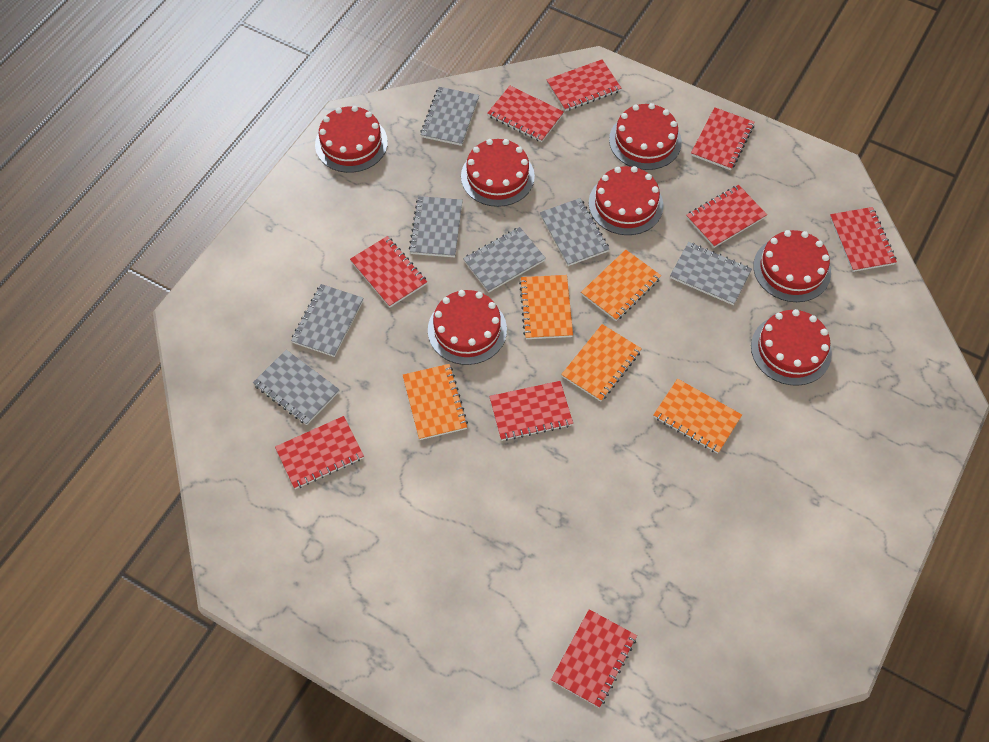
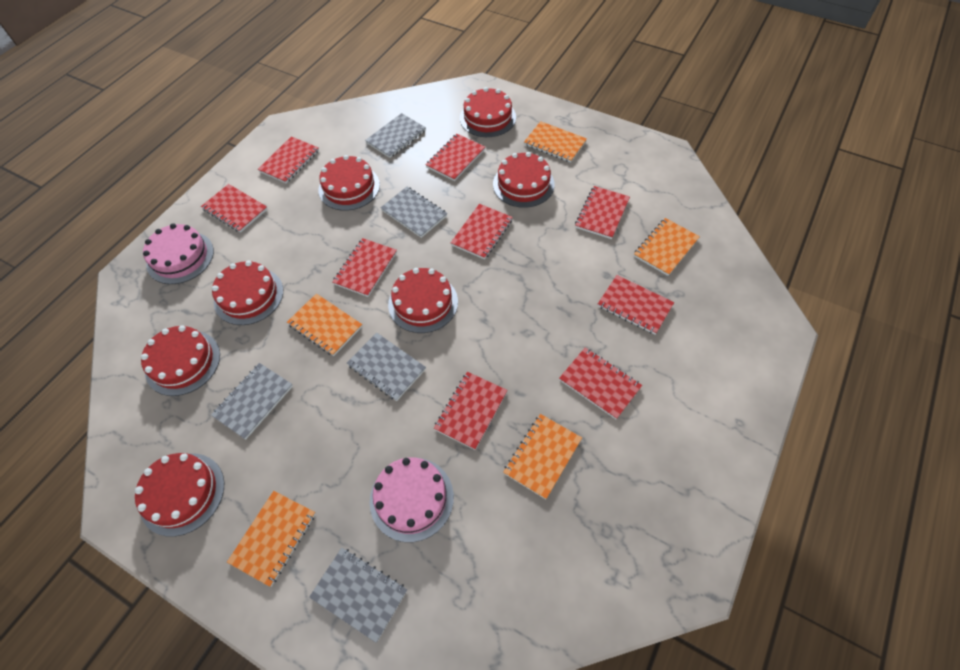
grey notebook: 7 -> 5
pink cake: 0 -> 2

